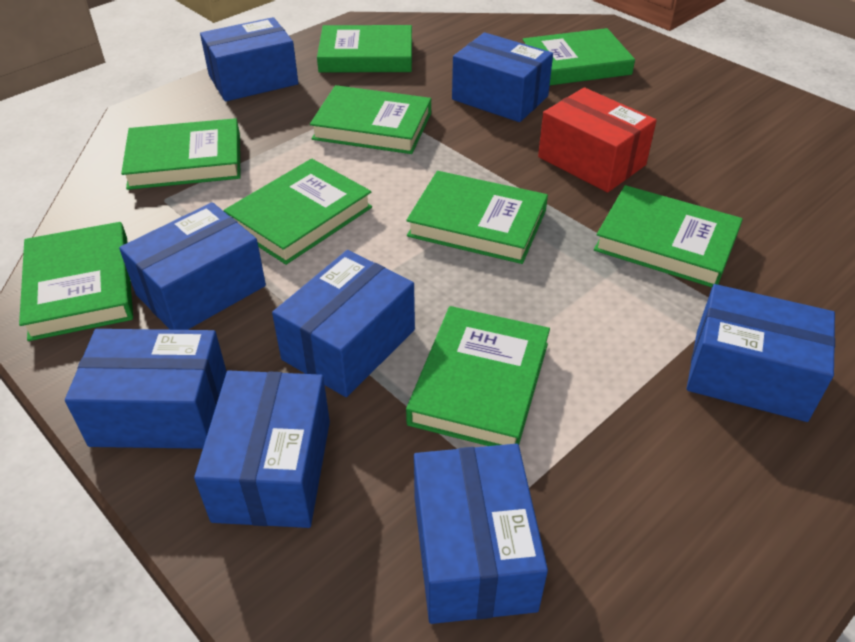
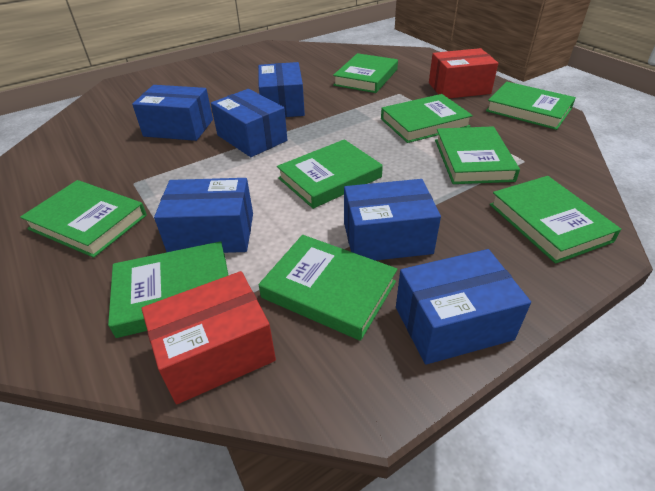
blue box: 8 -> 6
red box: 1 -> 2

